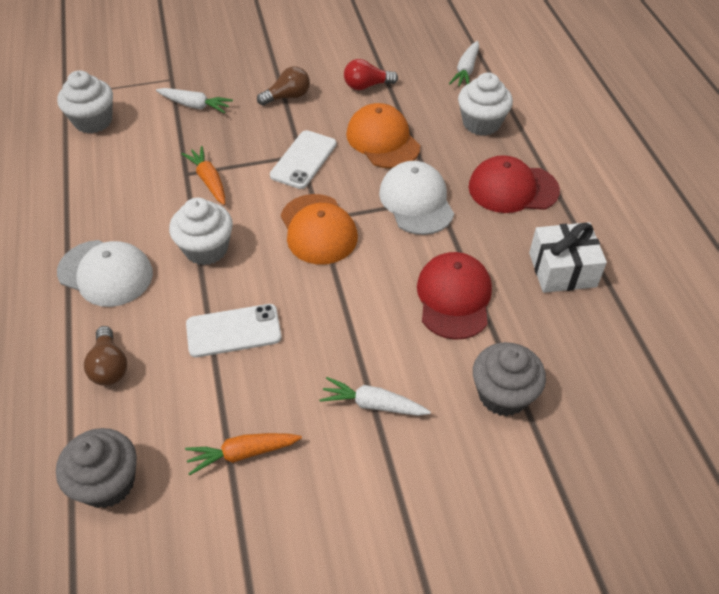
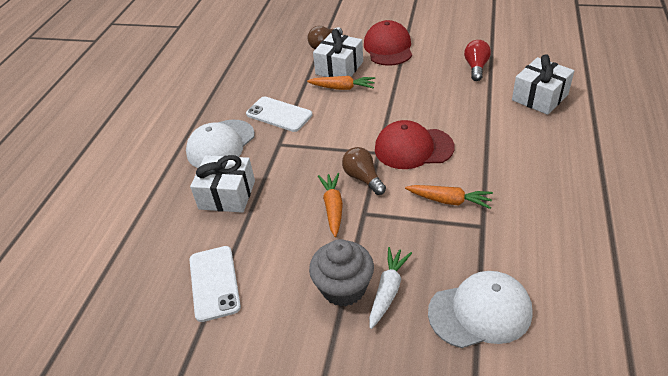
grey cupcake: 2 -> 1
orange cap: 2 -> 0
orange carrot: 2 -> 3
white carrot: 3 -> 1
white cupcake: 3 -> 0
white gift: 1 -> 3

